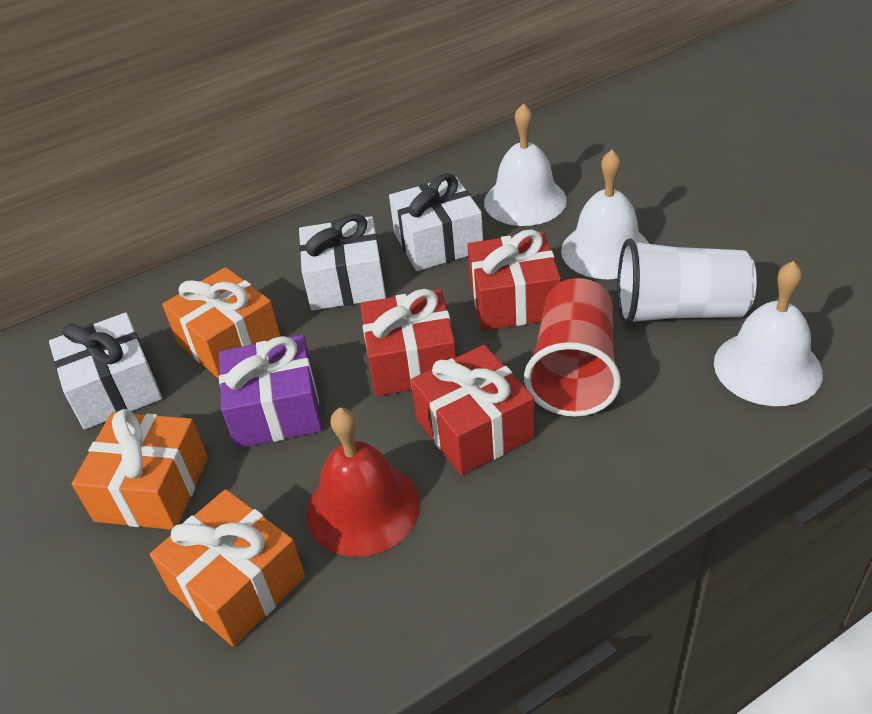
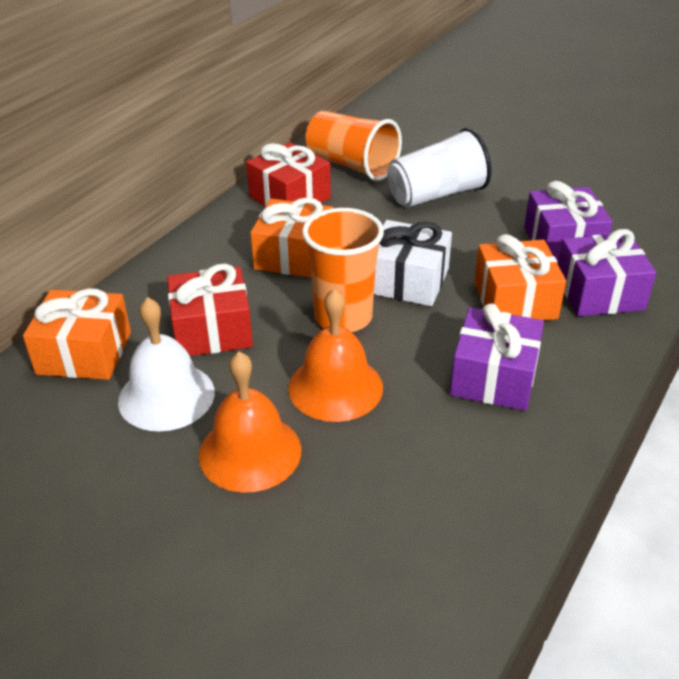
orange bell: 0 -> 2
orange cup: 0 -> 2
purple gift: 1 -> 3
red bell: 1 -> 0
red cup: 1 -> 0
red gift: 3 -> 2
white bell: 3 -> 1
white gift: 3 -> 1

